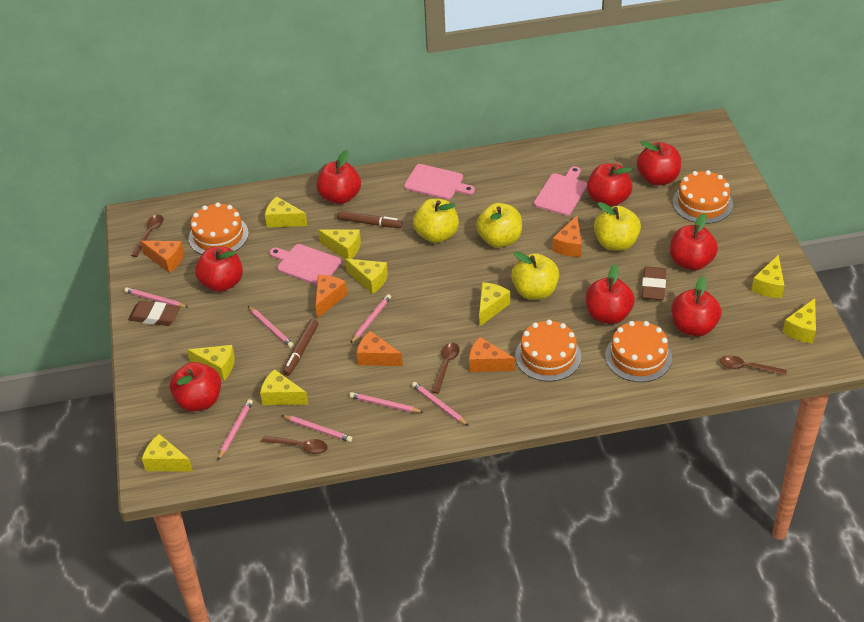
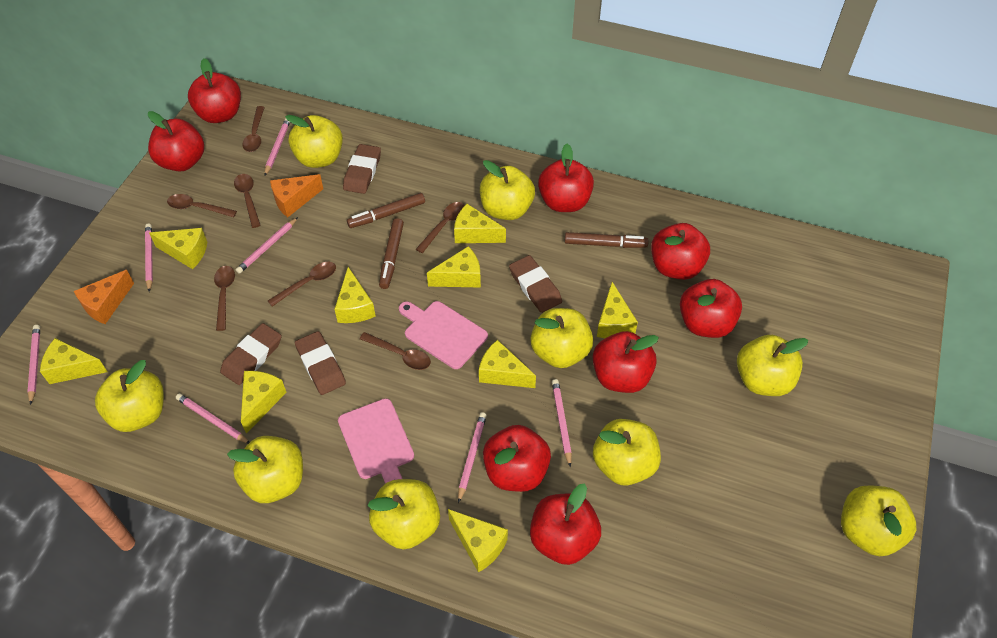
brown eraser: 2 -> 4
brown marker: 2 -> 3
brown spoon: 4 -> 7
orange cake: 4 -> 0
orange cheese: 5 -> 2
pink cutting board: 3 -> 2
yellow apple: 4 -> 9

